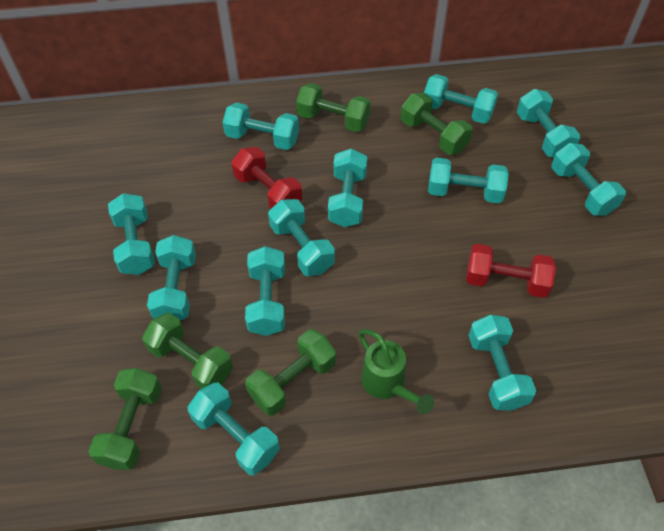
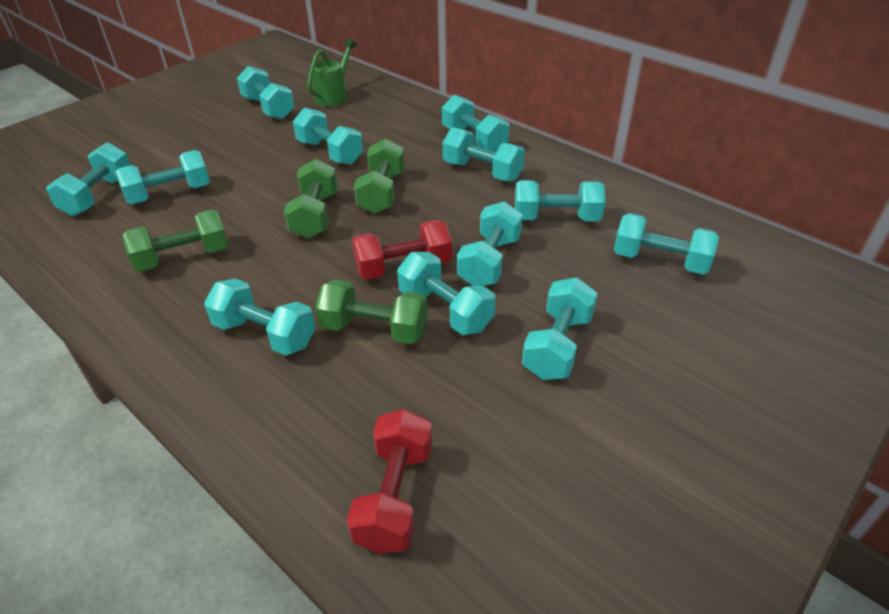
green dumbbell: 5 -> 4

